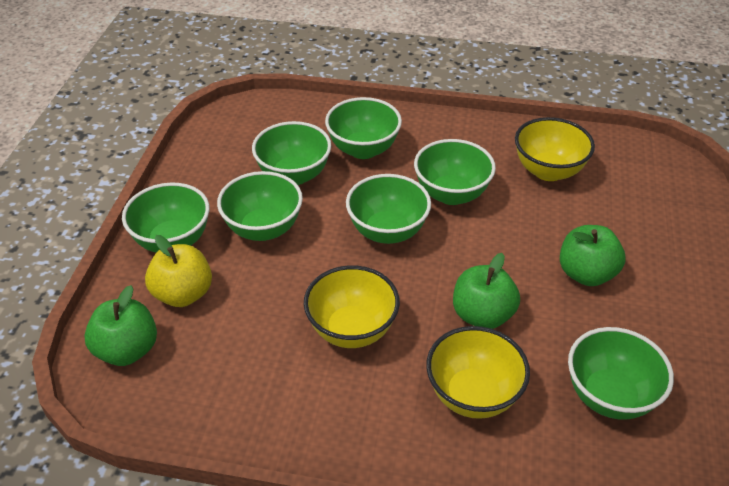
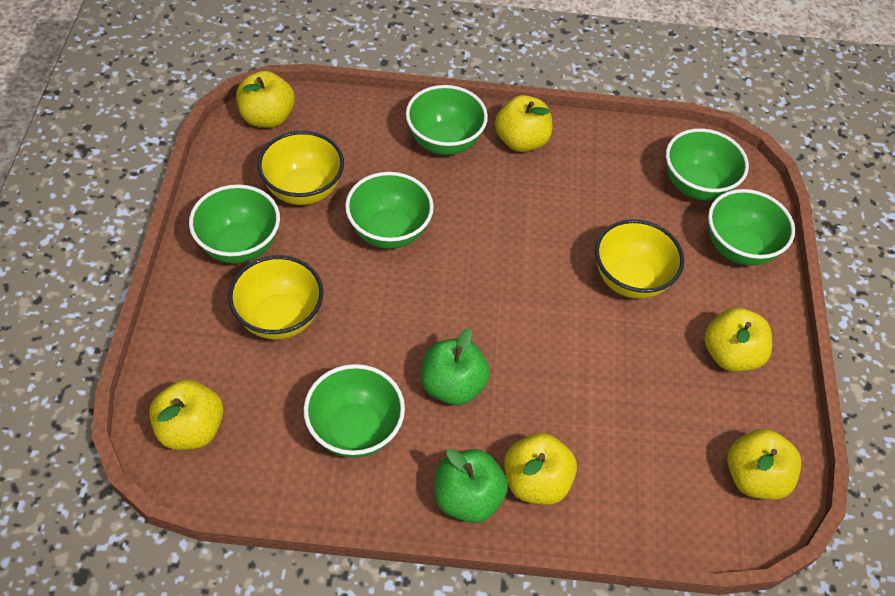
green apple: 3 -> 2
green bowl: 7 -> 6
yellow apple: 1 -> 6

